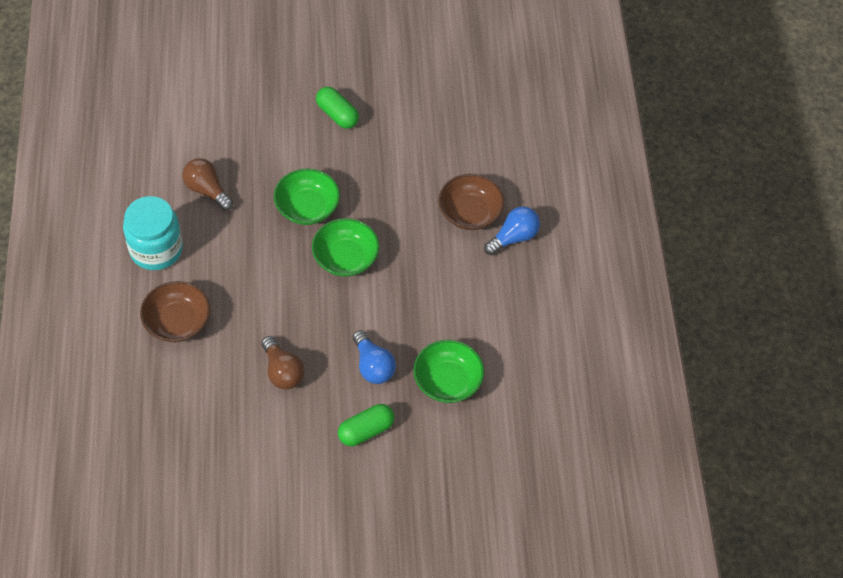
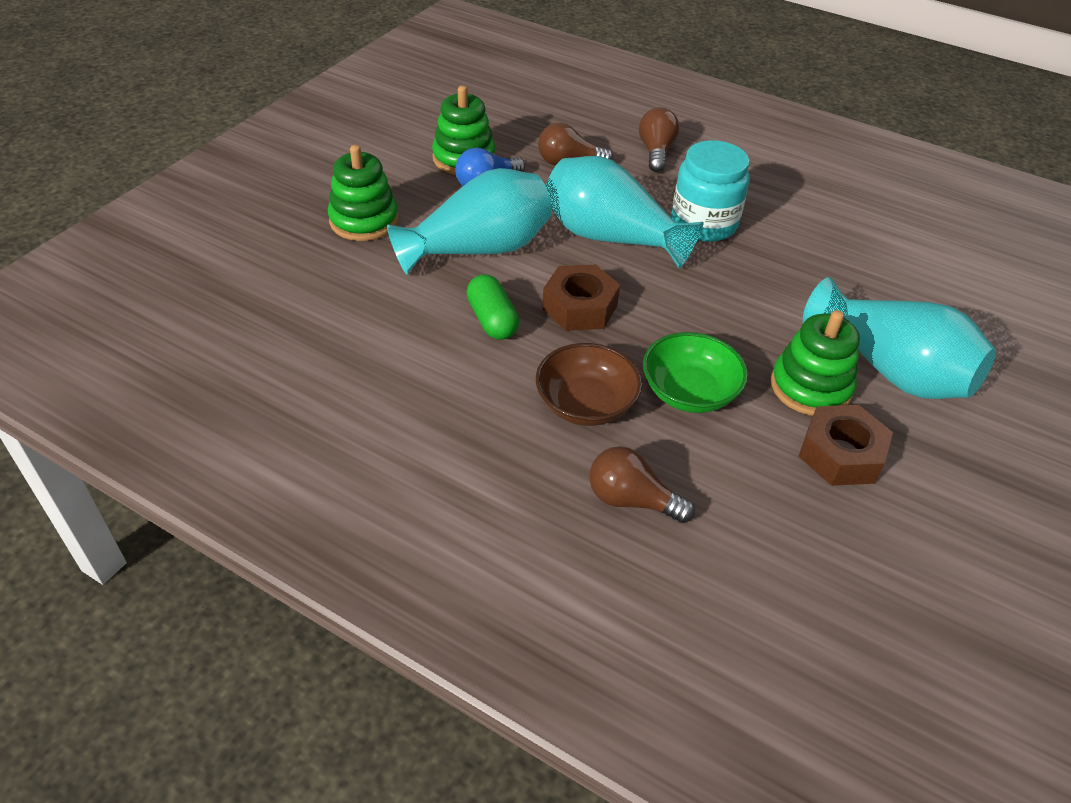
blue light bulb: 2 -> 1
brown bowl: 2 -> 1
brown light bulb: 2 -> 3
brown nut: 0 -> 2
green bowl: 3 -> 1
green capsule: 2 -> 1
green stacking toy: 0 -> 3
turquoise vase: 0 -> 3

